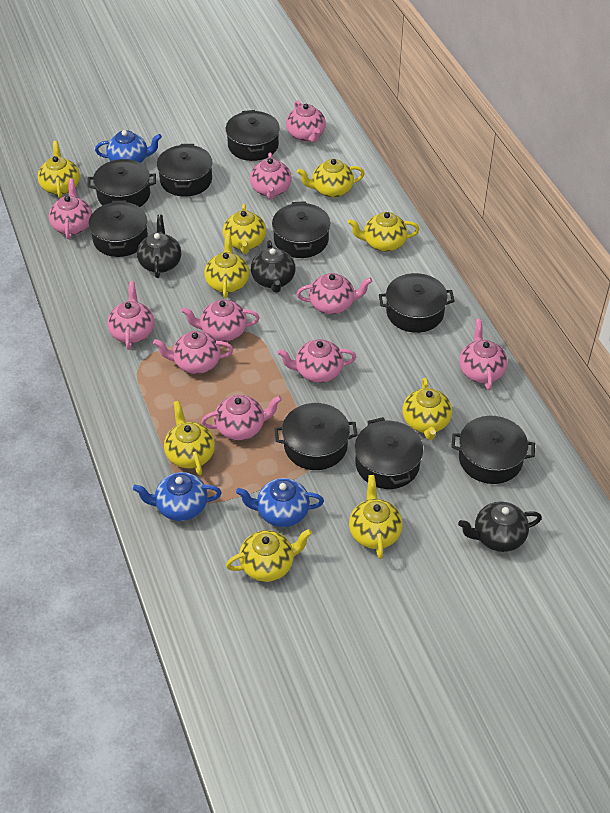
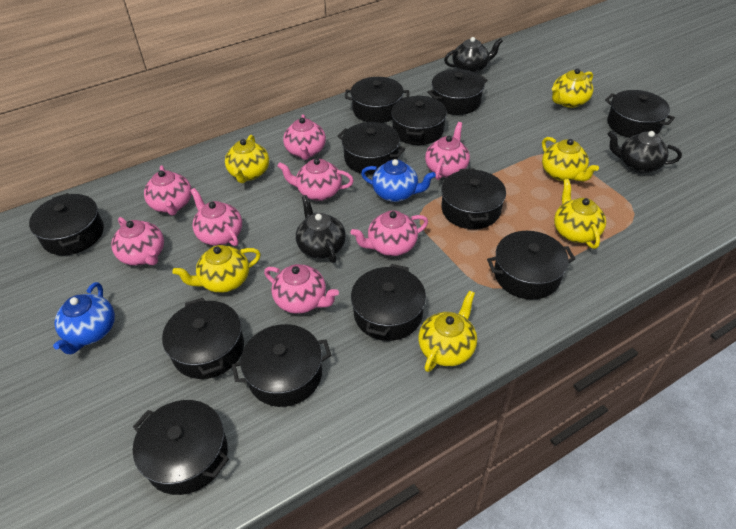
black pot: 9 -> 12
blue teapot: 3 -> 2
pink teapot: 10 -> 8
yellow teapot: 9 -> 6

